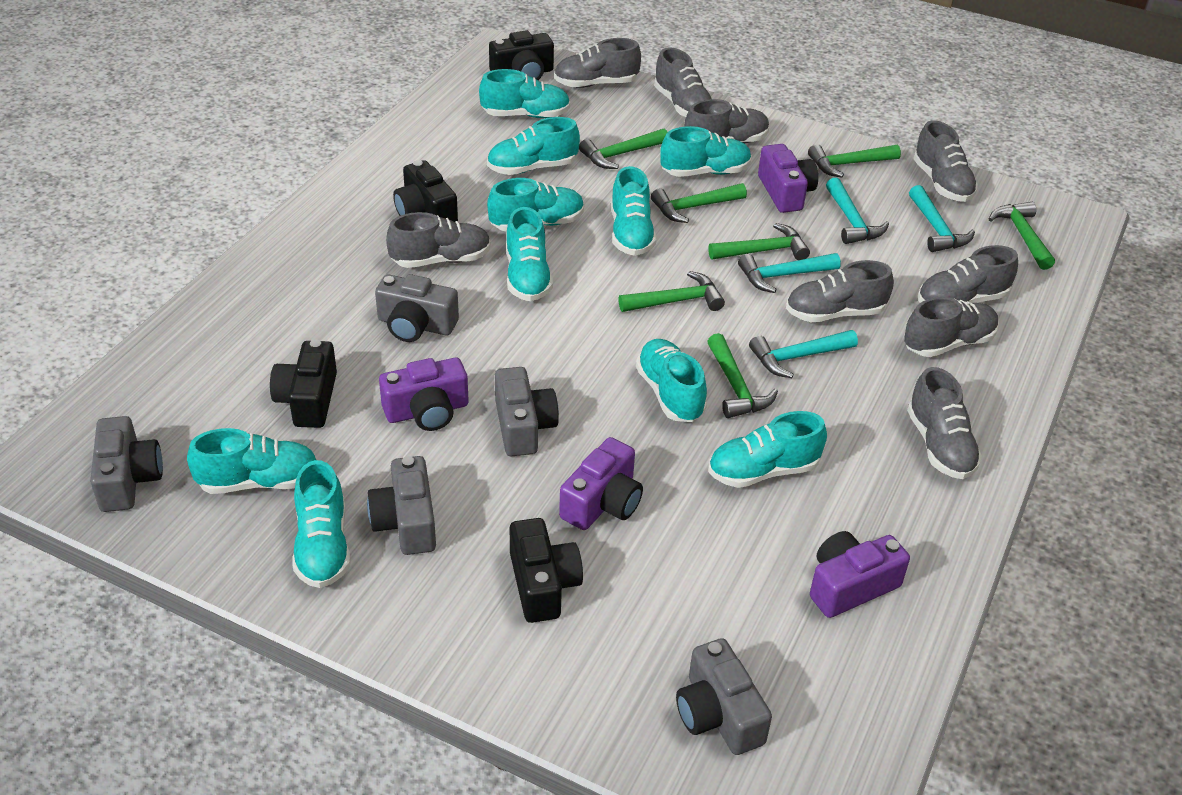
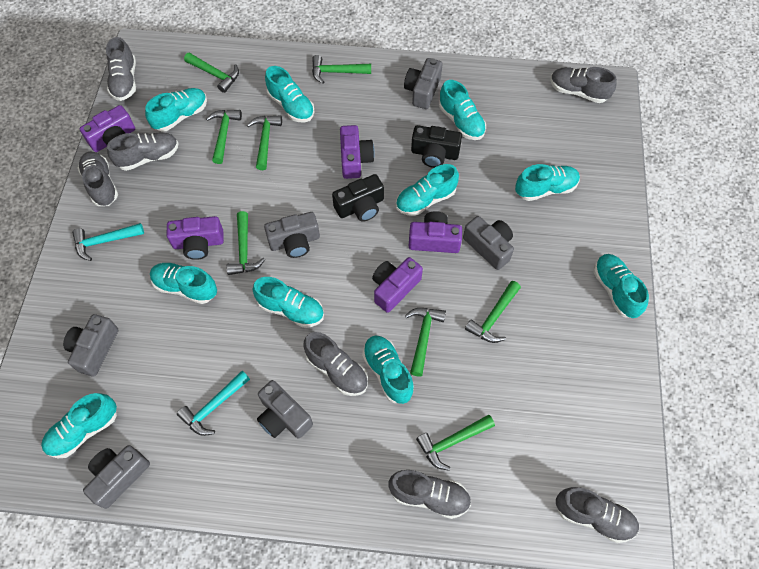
black camera: 4 -> 2
green hammer: 7 -> 8
grey camera: 5 -> 6
grey shoe: 9 -> 7
purple camera: 4 -> 5
turquoise hammer: 4 -> 2

